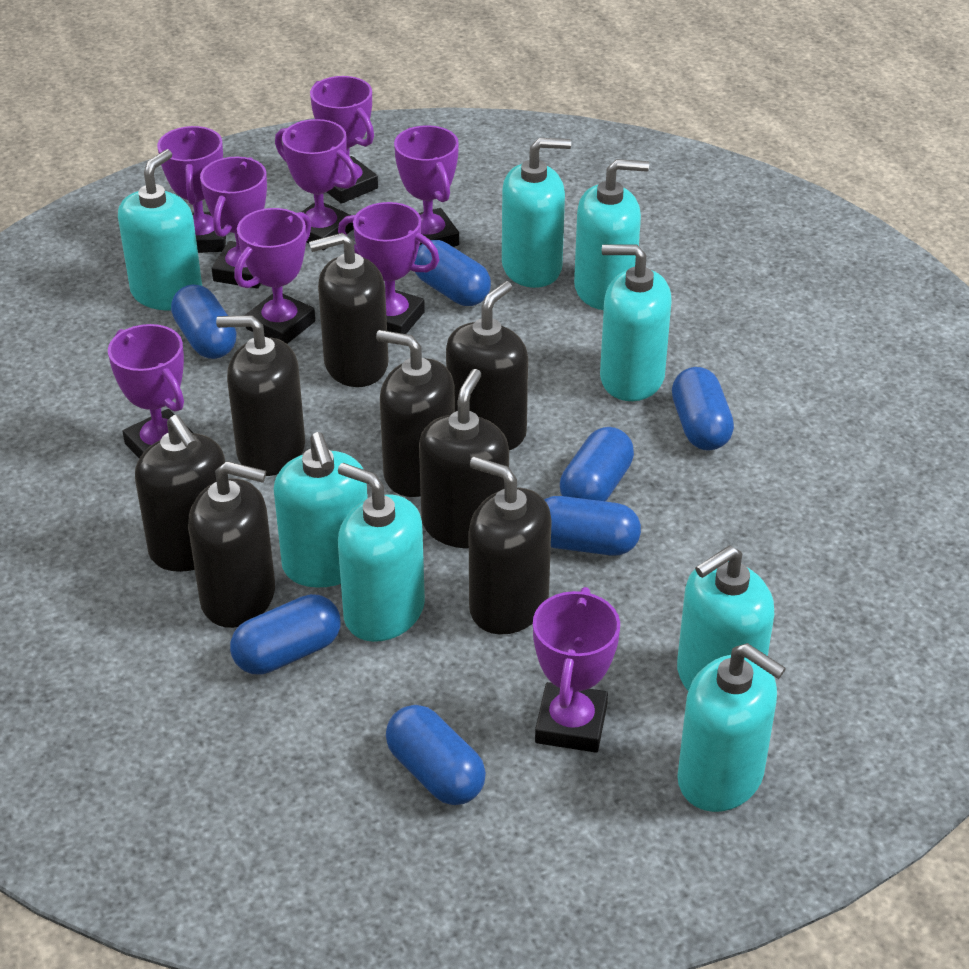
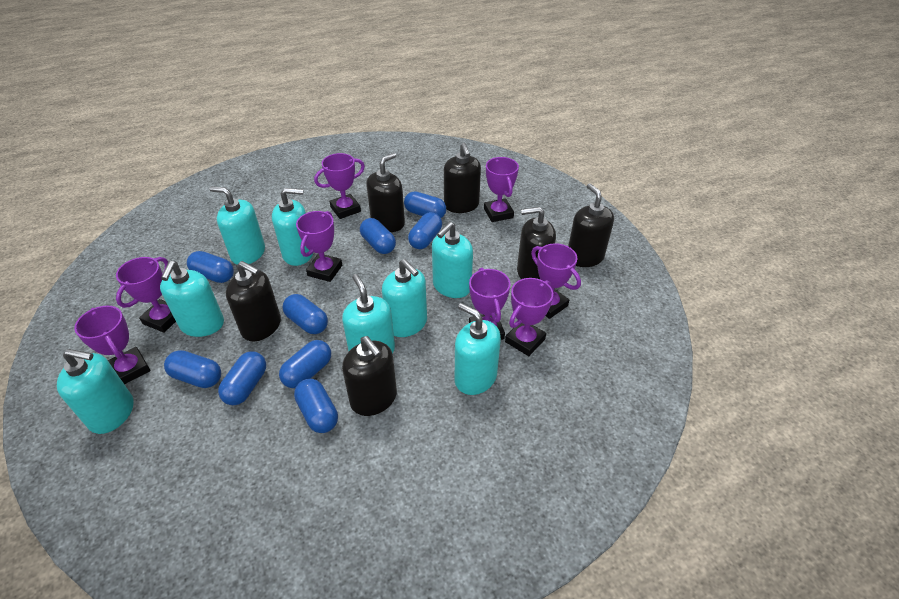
black soap dispenser: 8 -> 6
blue capsule: 7 -> 9
purple trophy: 9 -> 8

